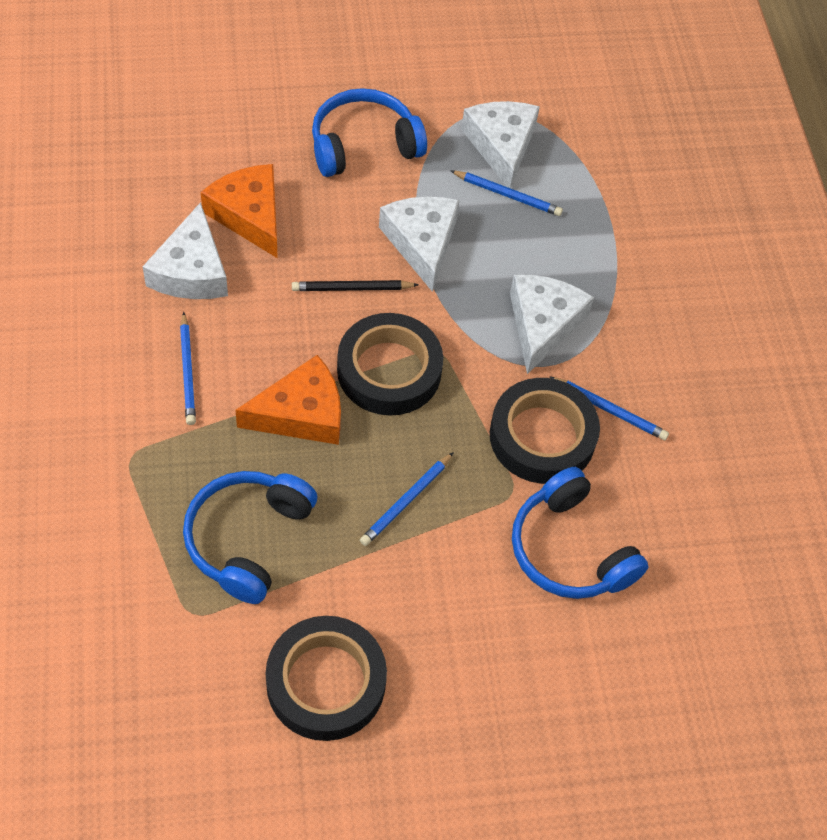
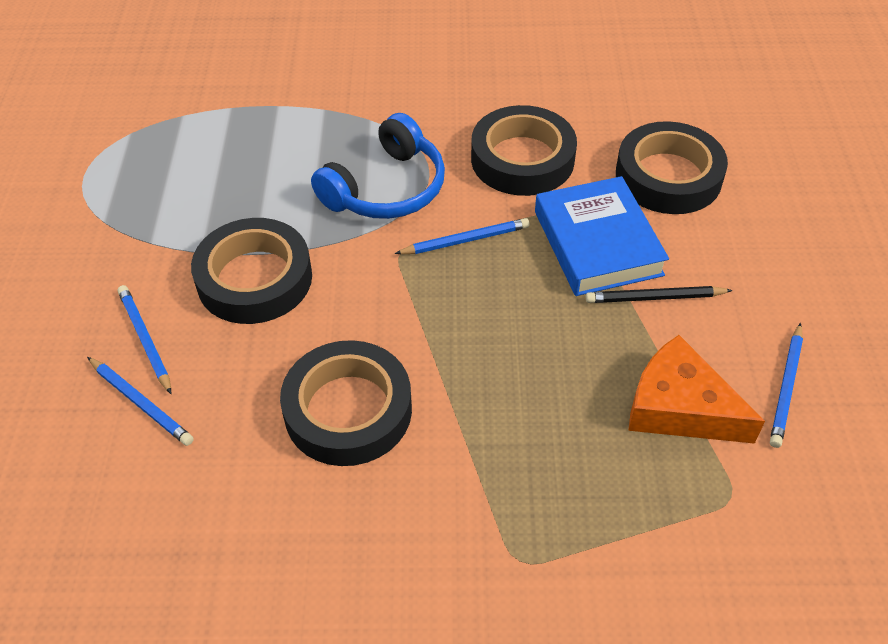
black tape: 3 -> 4
blue book: 0 -> 1
blue headphones: 3 -> 1
orange cheese: 2 -> 1
white cheese: 4 -> 0

